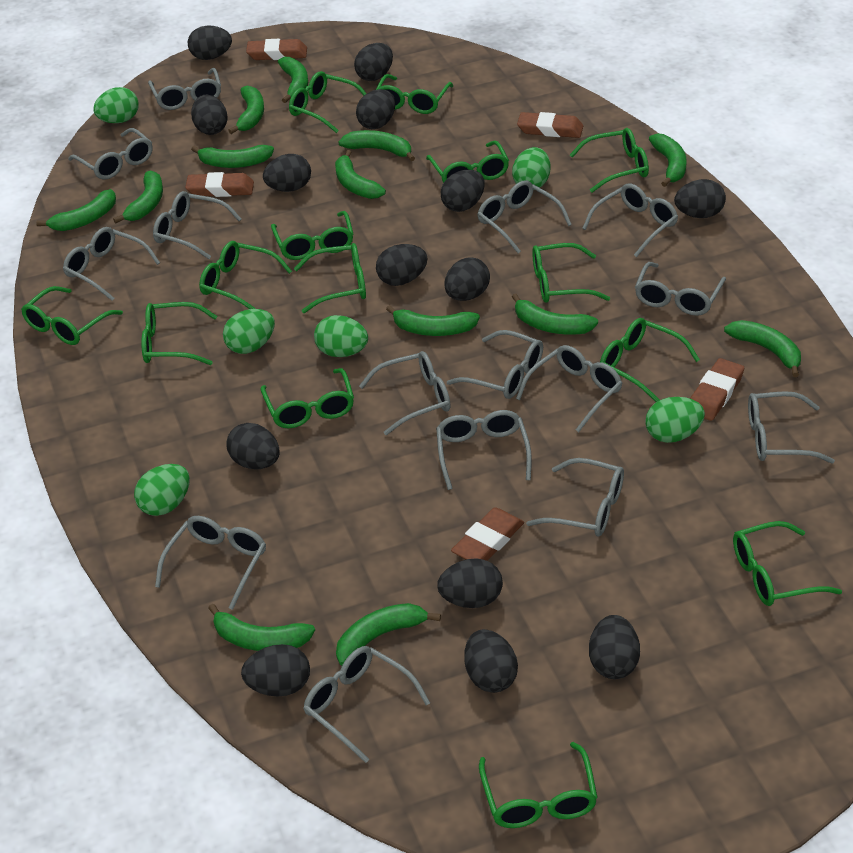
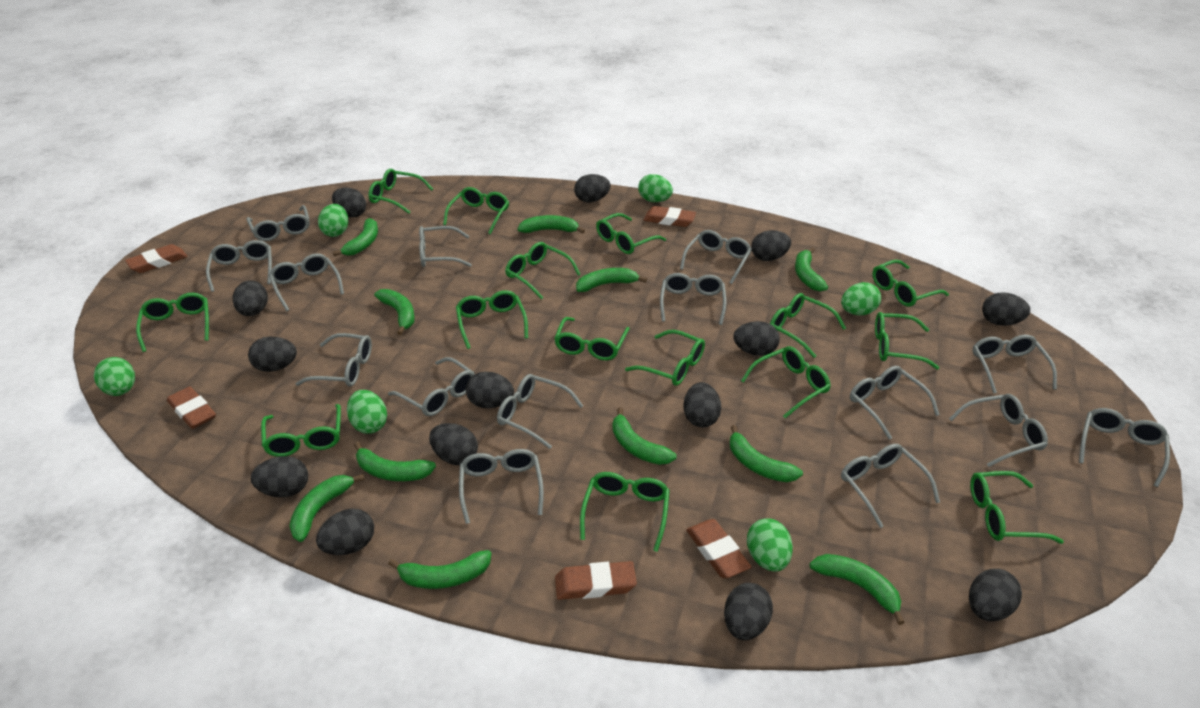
green banana: 13 -> 11
green glasses: 14 -> 15

